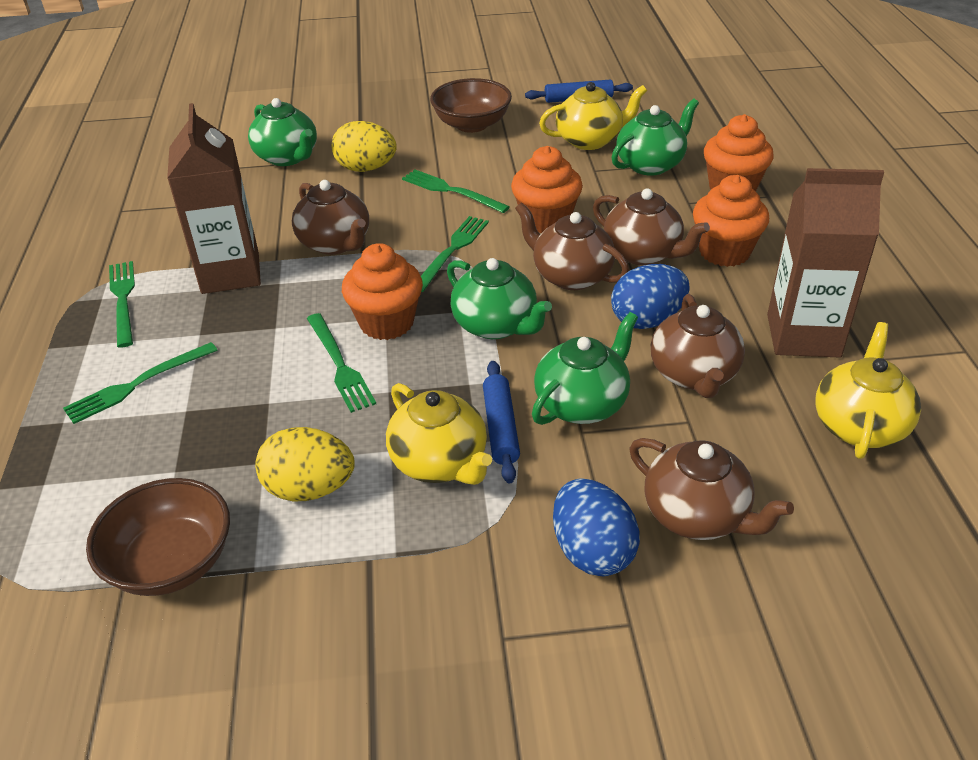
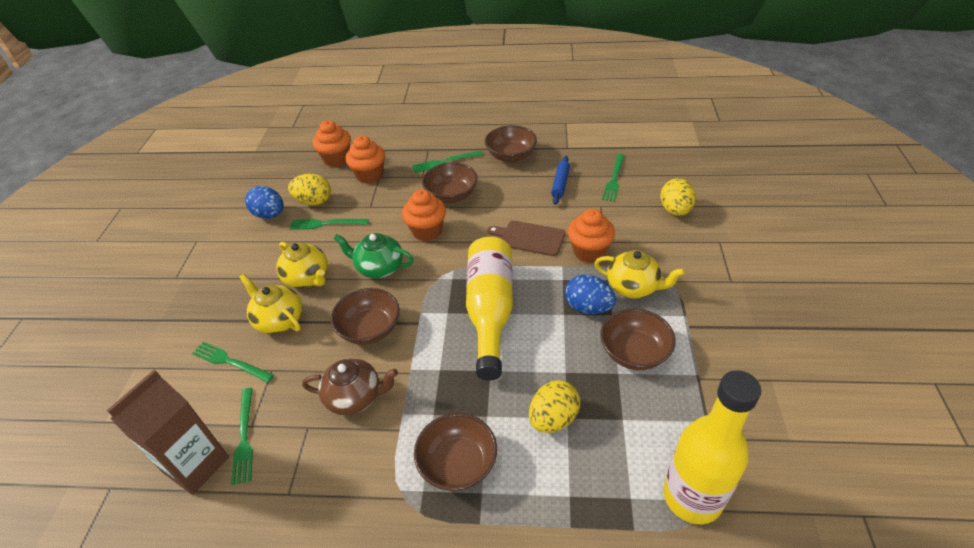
blue rolling pin: 2 -> 1
brown bowl: 2 -> 5
brown carton: 2 -> 1
brown cutting board: 0 -> 1
brown teapot: 5 -> 1
green teapot: 4 -> 1
yellow bottle: 0 -> 2
yellow egg: 2 -> 3

